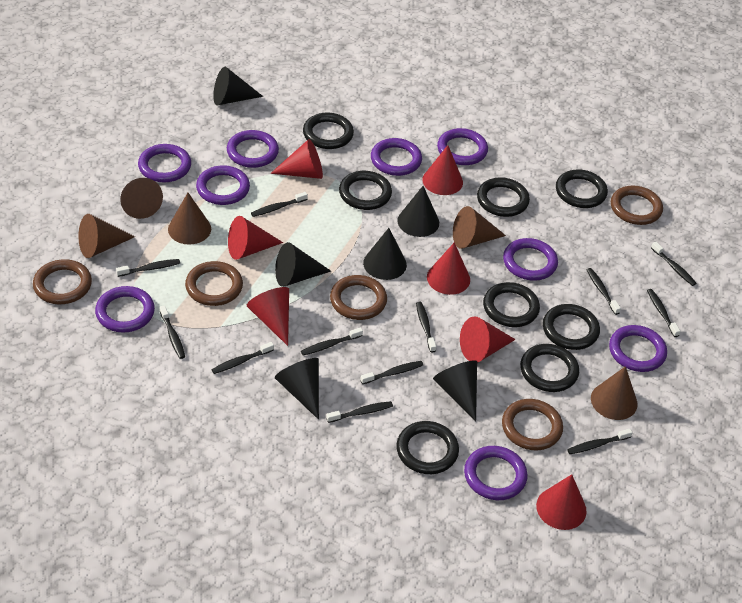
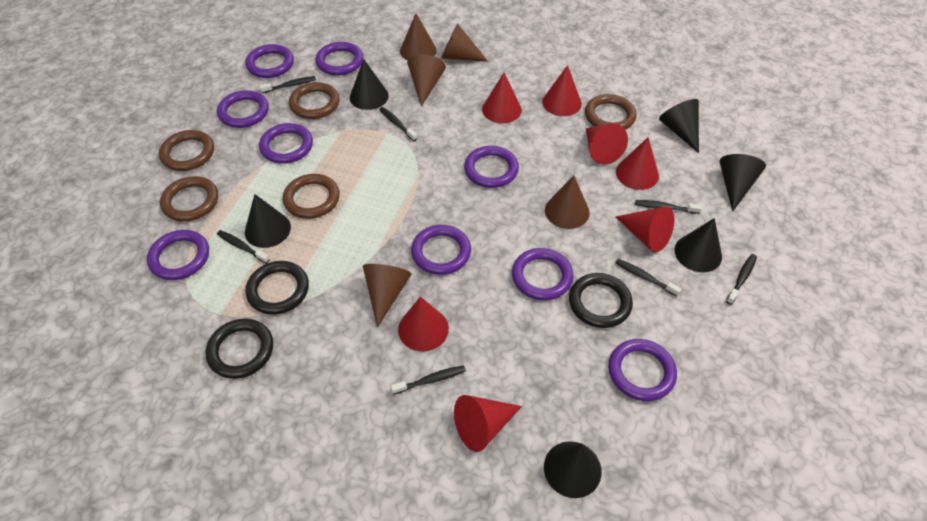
black ring: 8 -> 3
black toothbrush: 12 -> 7

